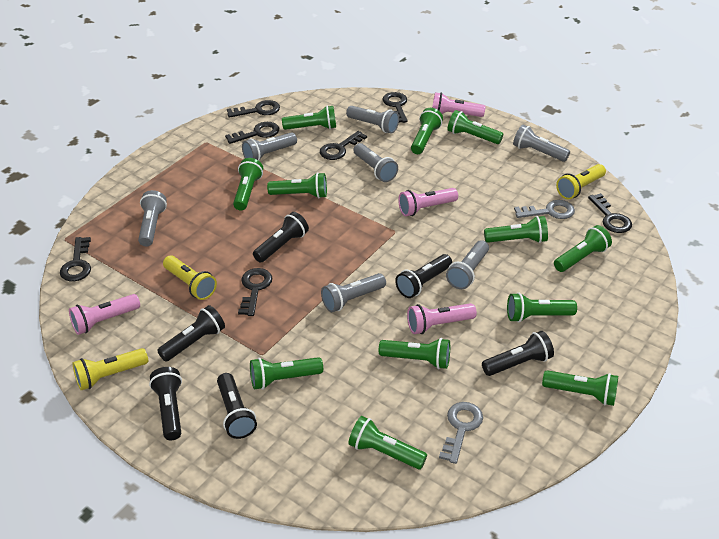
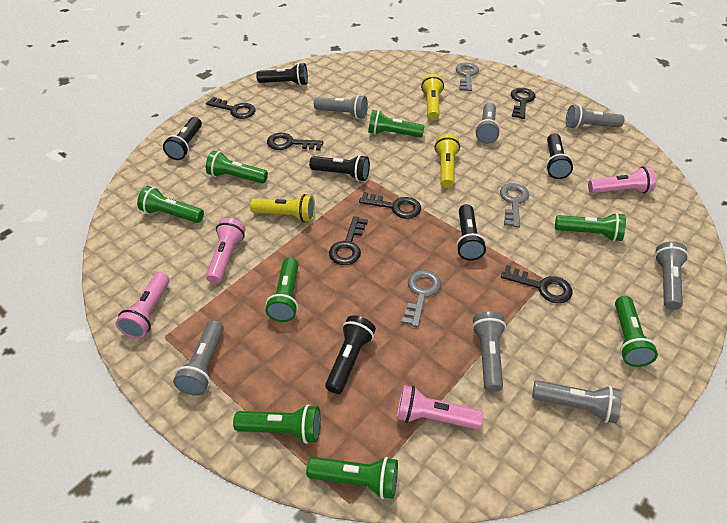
black key: 7 -> 6
green flashlight: 12 -> 8
grey key: 2 -> 3

